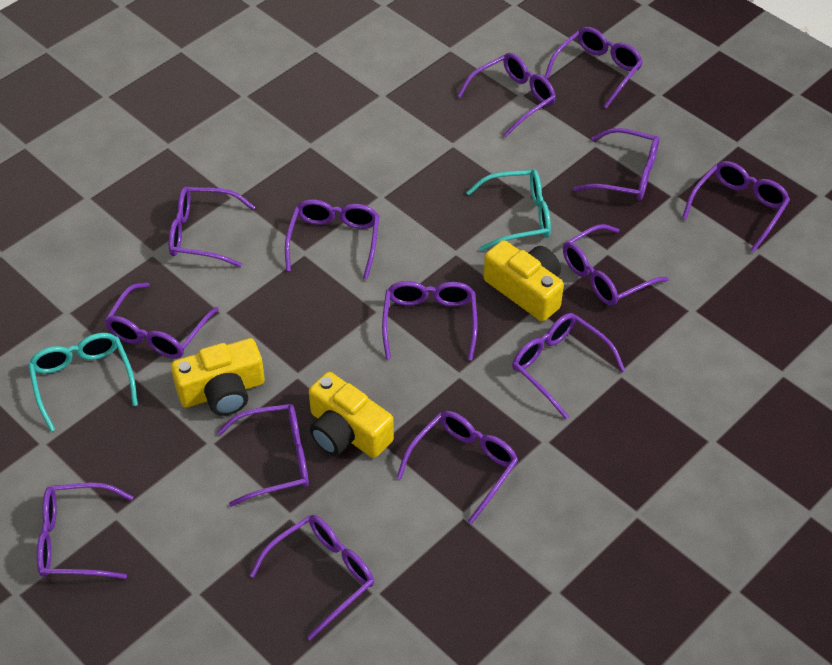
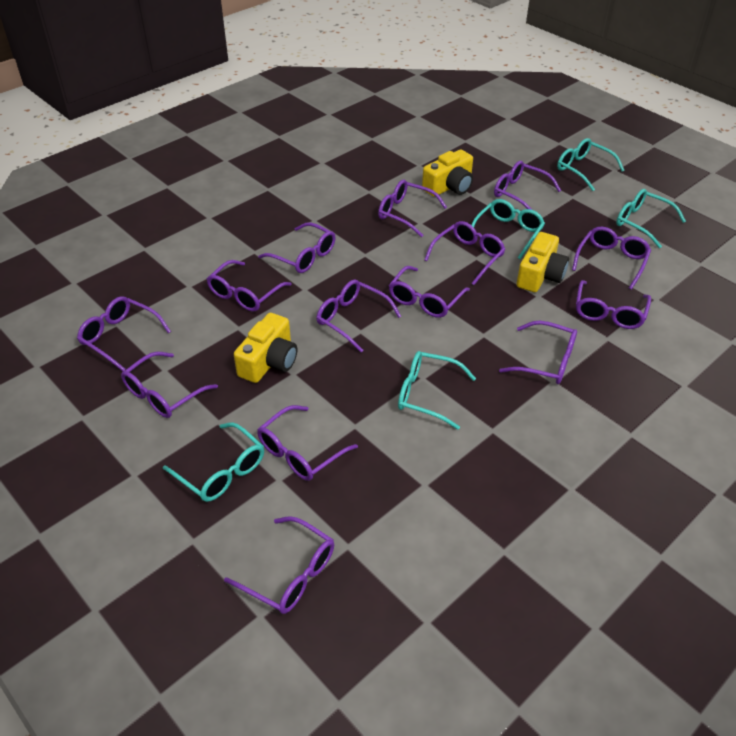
turquoise glasses: 2 -> 5

